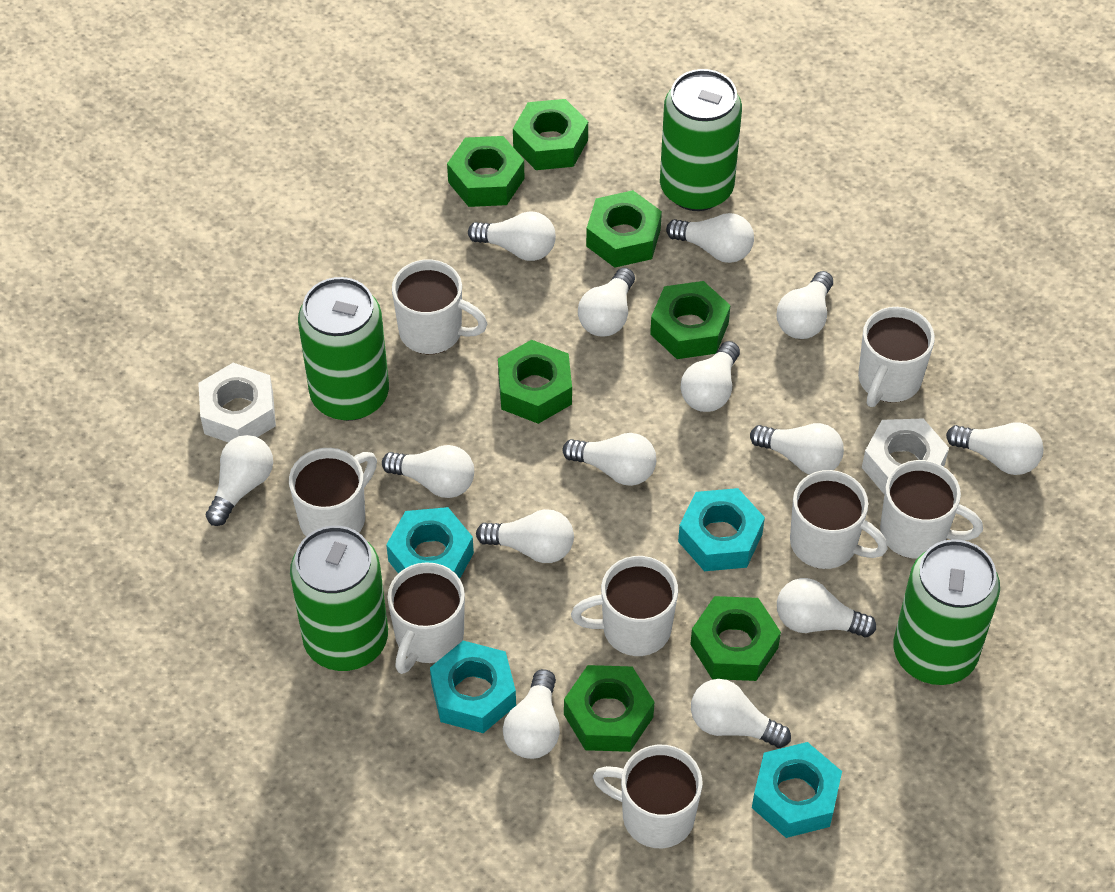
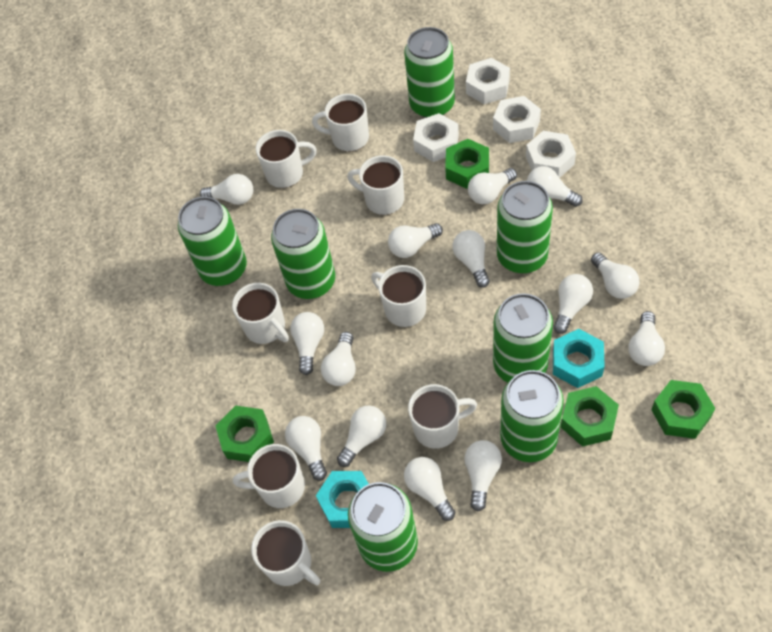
green can: 4 -> 7
green nut: 7 -> 4
turquoise nut: 4 -> 2
white nut: 2 -> 4

